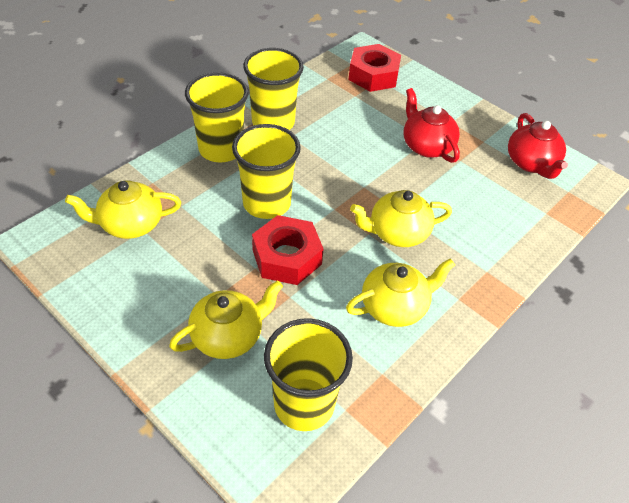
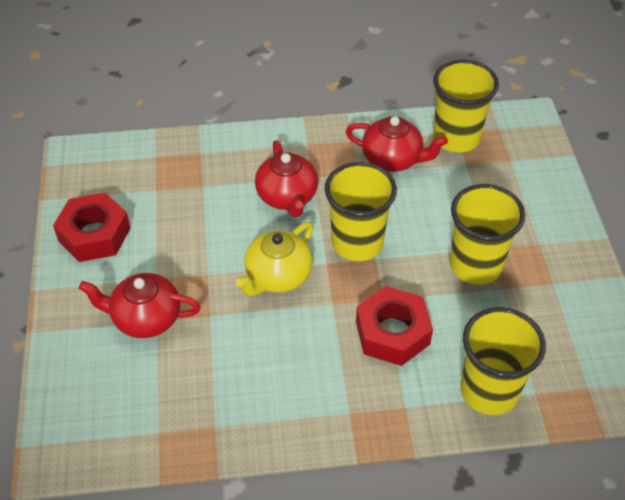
red teapot: 2 -> 3
yellow teapot: 4 -> 1

